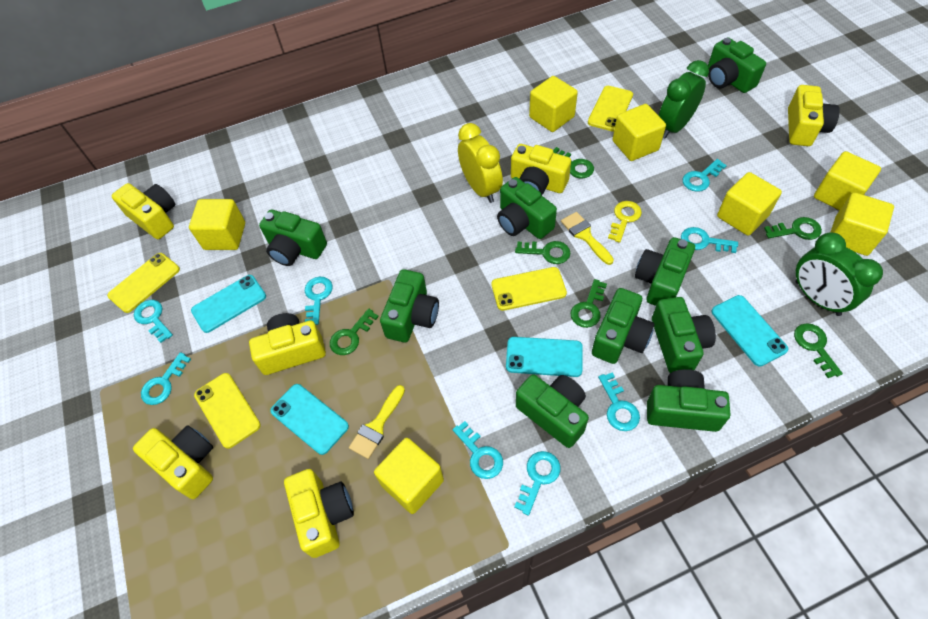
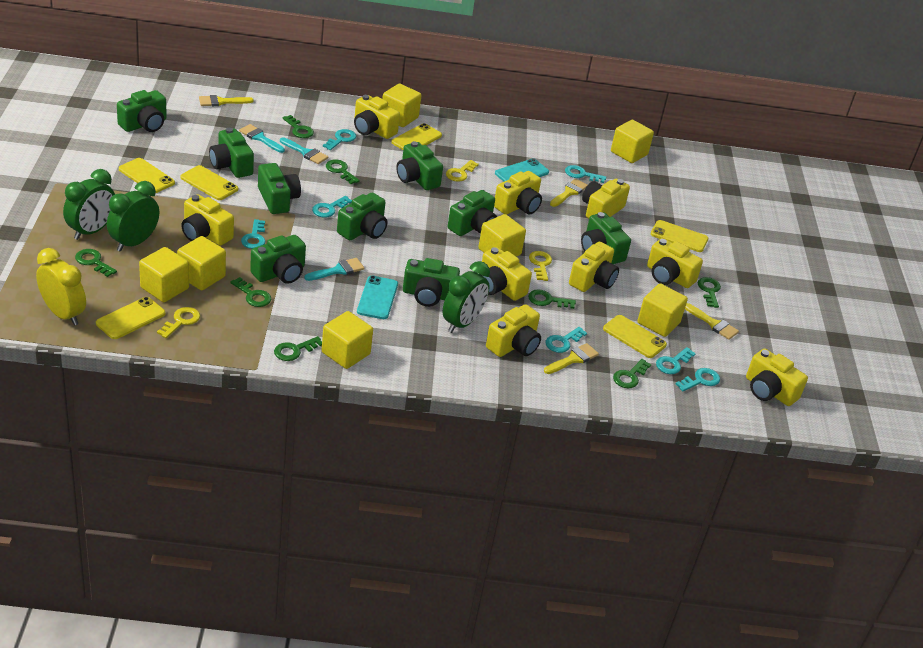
green clock: 2 -> 3
green key: 6 -> 8
turquoise brush: 0 -> 3
turquoise key: 8 -> 7
turquoise phone: 4 -> 2
yellow brush: 2 -> 4
yellow camera: 6 -> 9
yellow key: 1 -> 3
yellow phone: 4 -> 6

